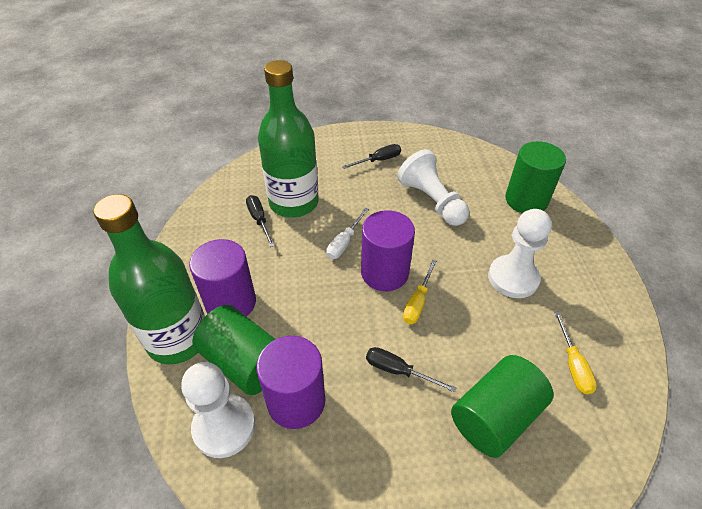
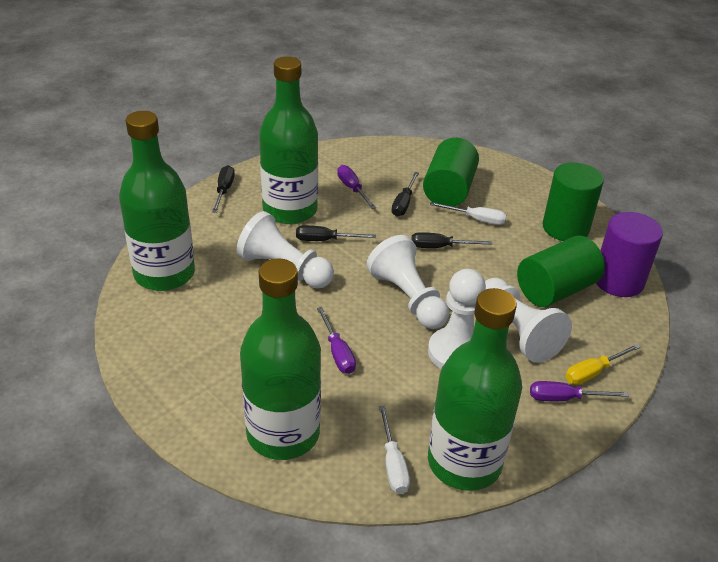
black screwdriver: 3 -> 4
green bottle: 2 -> 4
purple cylinder: 3 -> 1
purple screwdriver: 0 -> 3
white pawn: 3 -> 4
white screwdriver: 1 -> 2
yellow screwdriver: 2 -> 1

